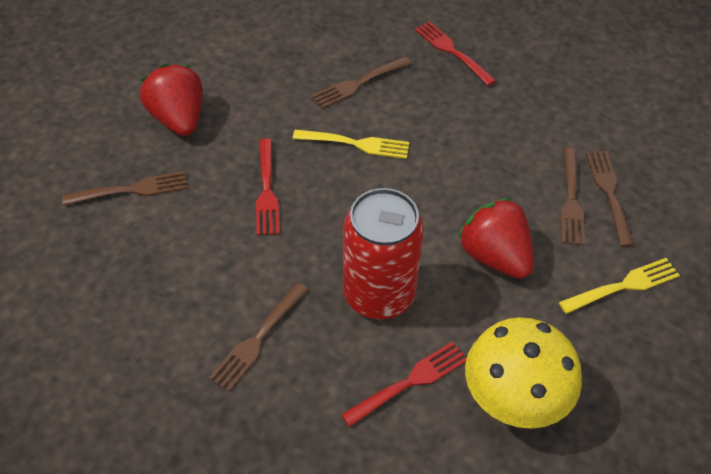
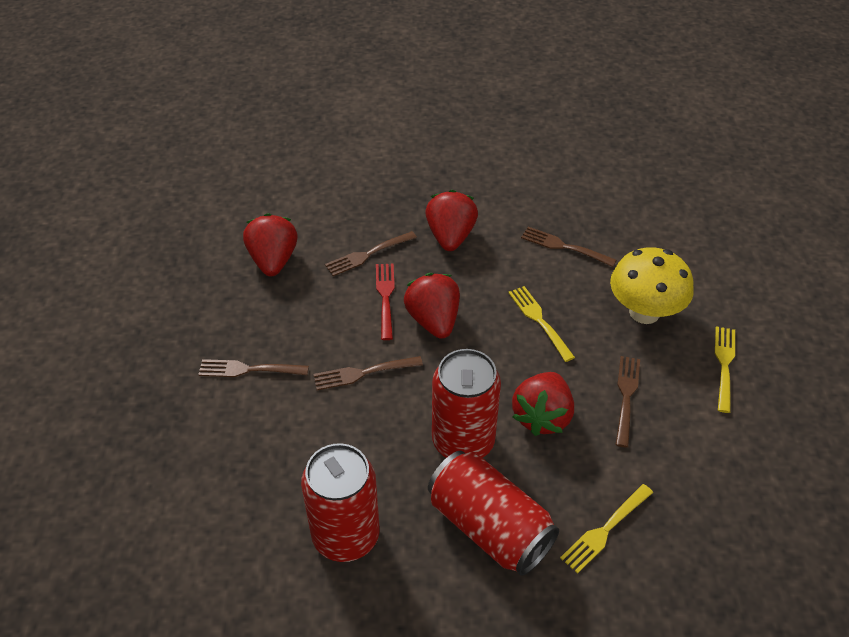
red can: 1 -> 3
red fork: 3 -> 1
red strawberry: 2 -> 4
yellow fork: 2 -> 3

